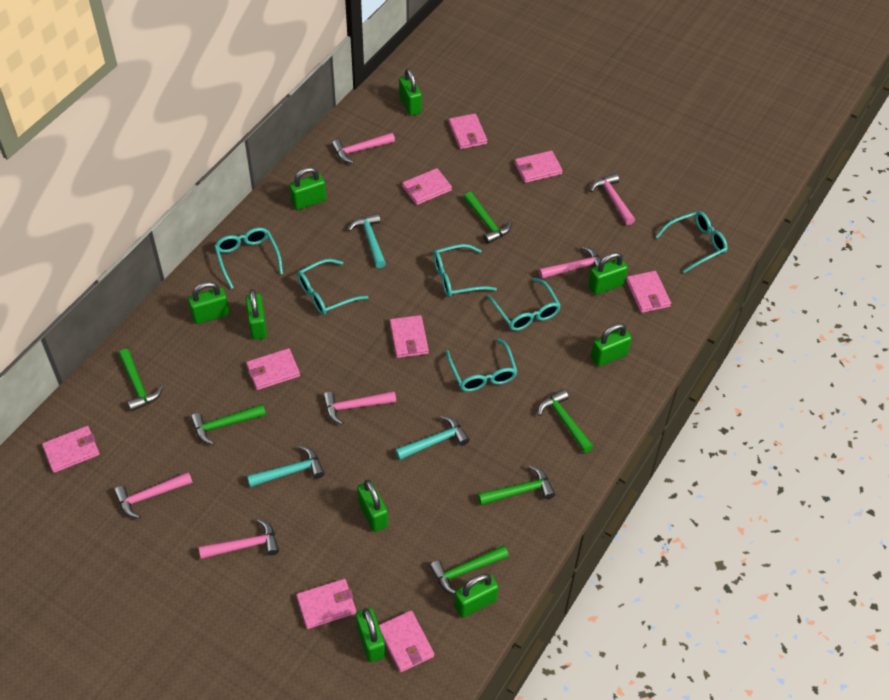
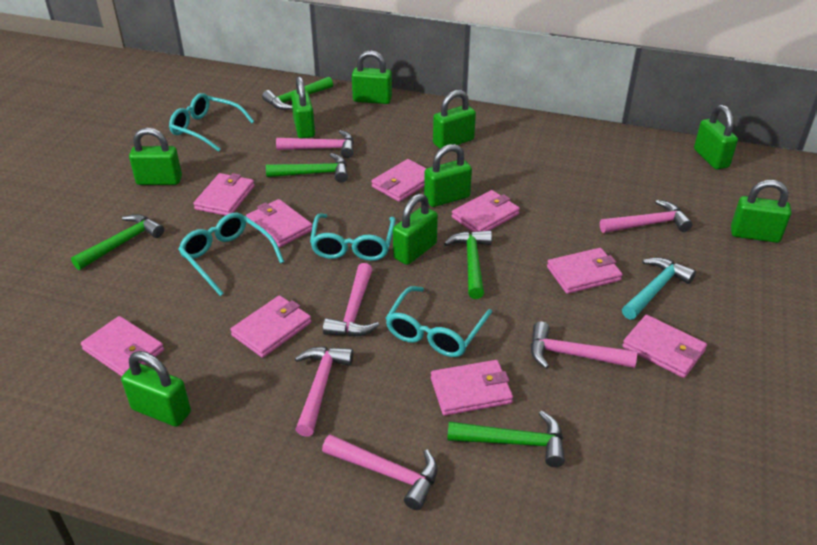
green hammer: 6 -> 5
turquoise glasses: 6 -> 4
turquoise hammer: 3 -> 1

